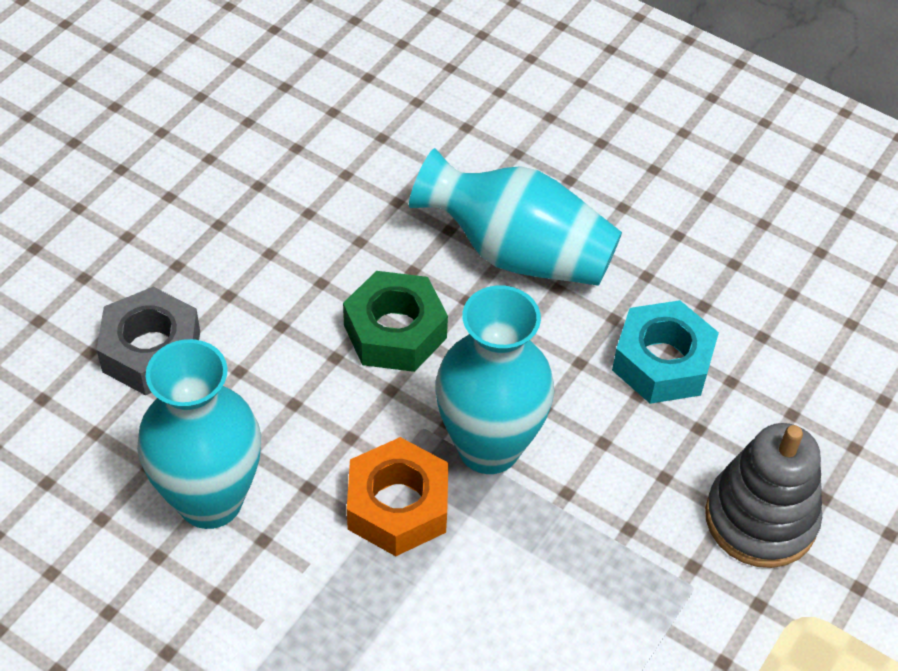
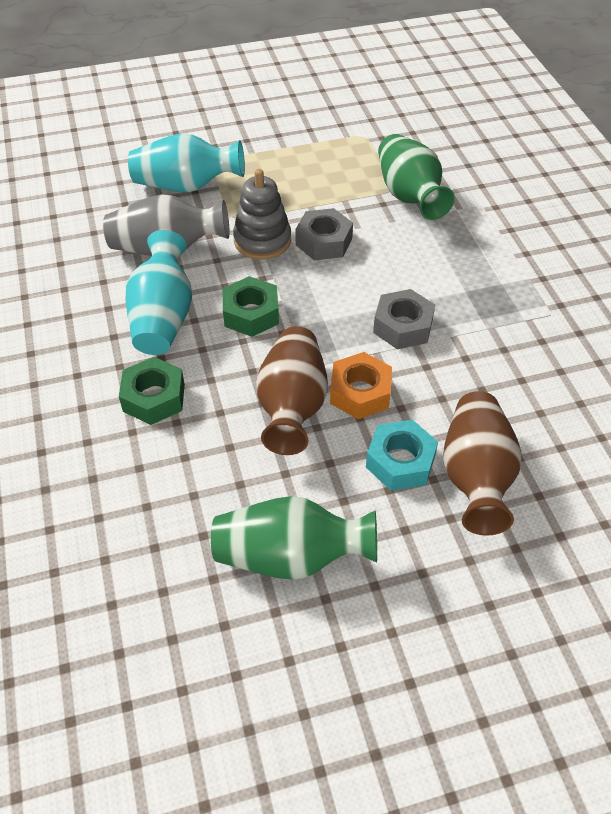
brown vase: 0 -> 2
green nut: 1 -> 2
green vase: 0 -> 2
grey nut: 1 -> 2
grey vase: 0 -> 1
turquoise vase: 3 -> 2

